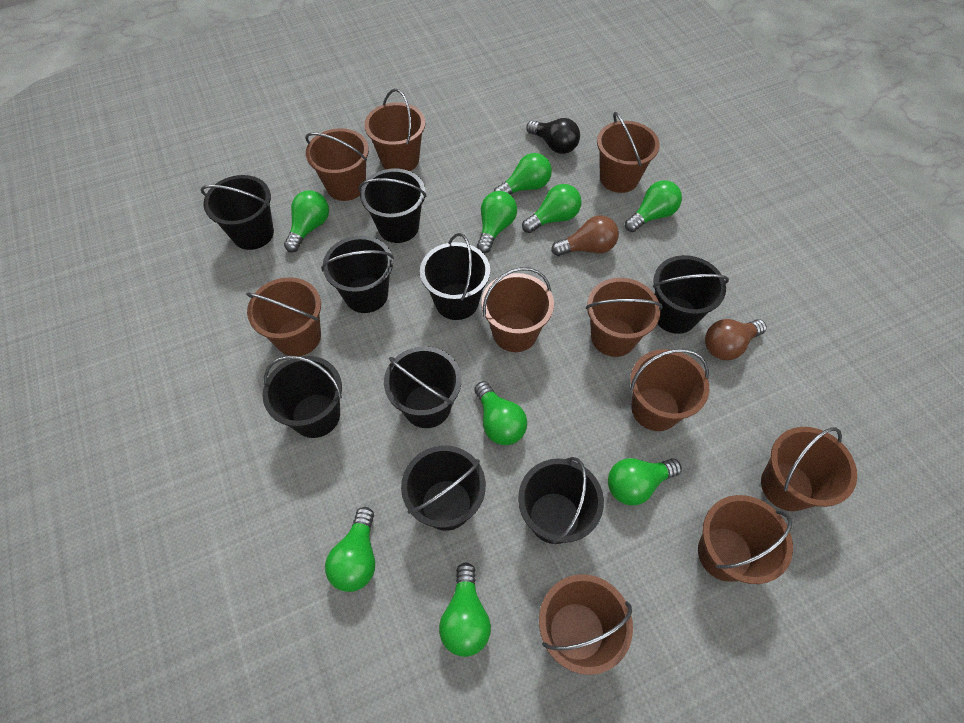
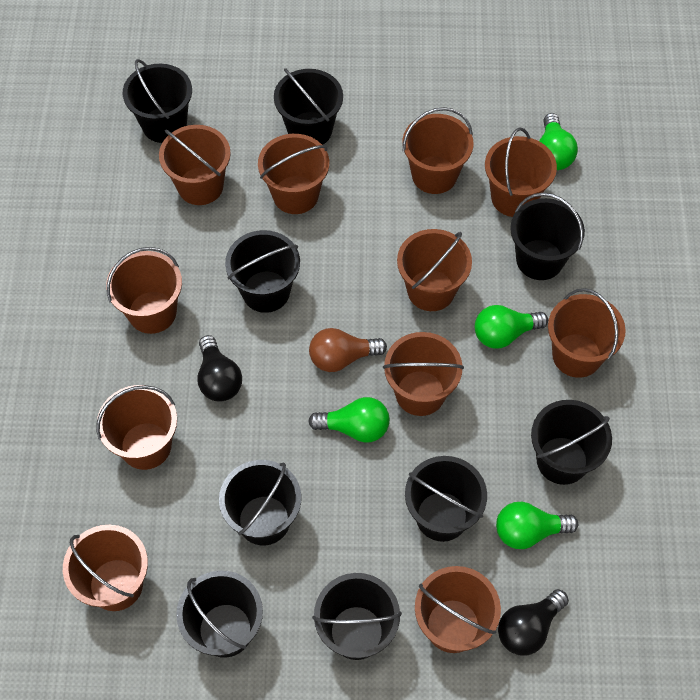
black light bulb: 1 -> 2
brown bucket: 10 -> 11
brown light bulb: 2 -> 1
green light bulb: 9 -> 4

